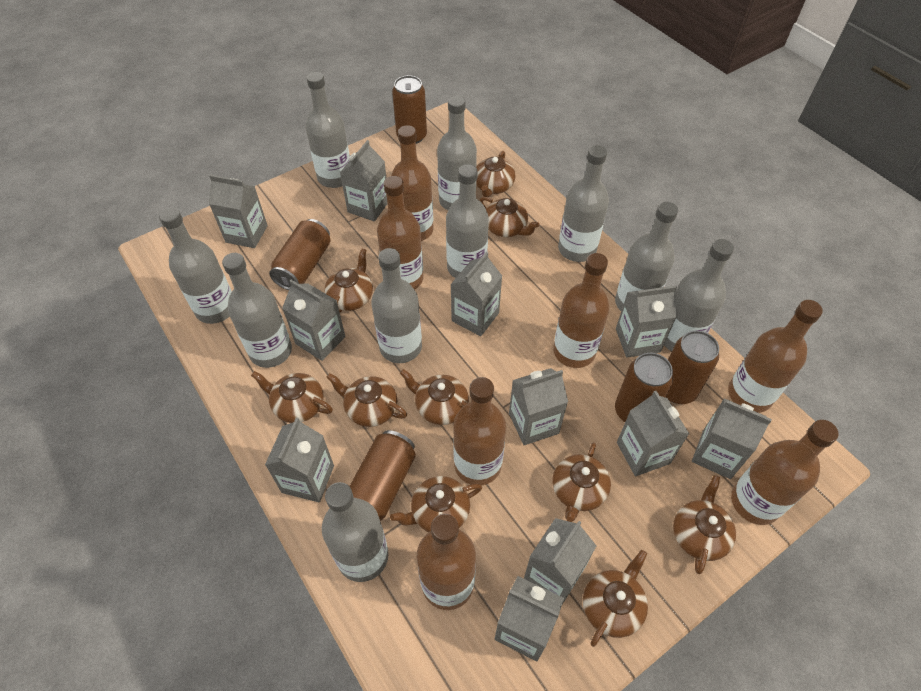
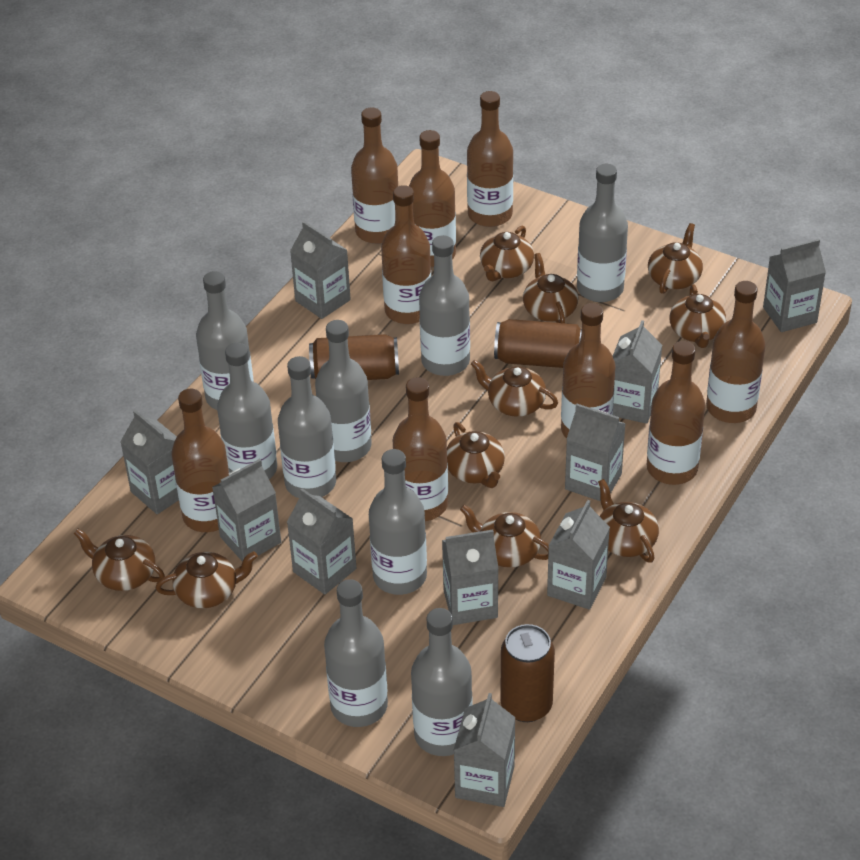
brown bottle: 7 -> 9
brown can: 5 -> 3
grey bottle: 10 -> 9
grey carton: 11 -> 10

